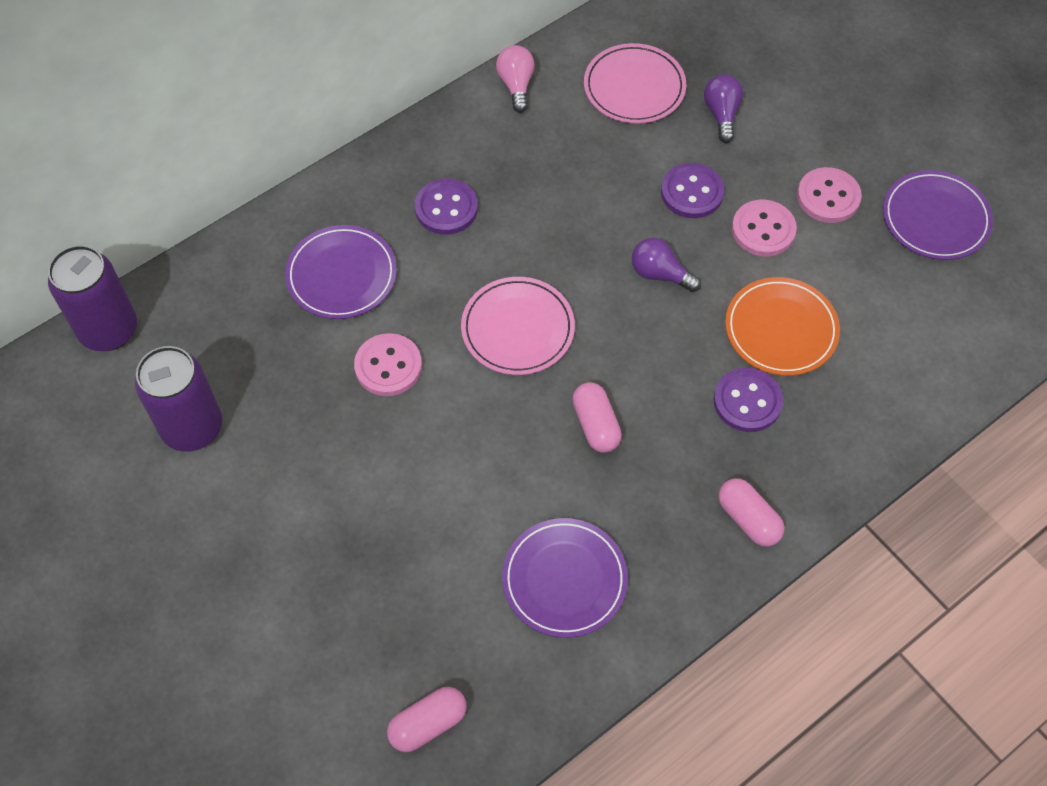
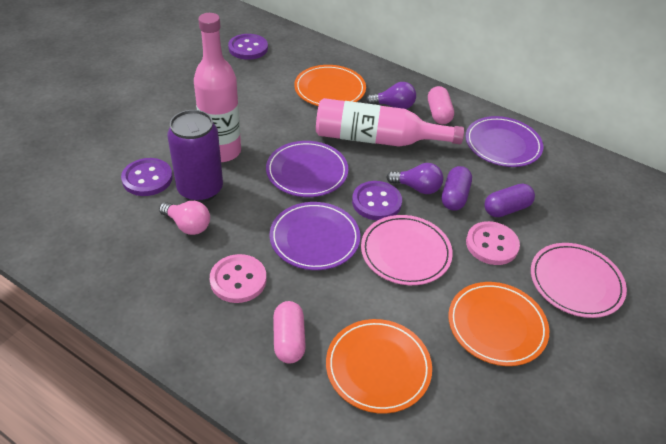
orange plate: 1 -> 3
pink bottle: 0 -> 2
pink button: 3 -> 2
pink capsule: 3 -> 2
purple can: 2 -> 1
purple capsule: 0 -> 2

